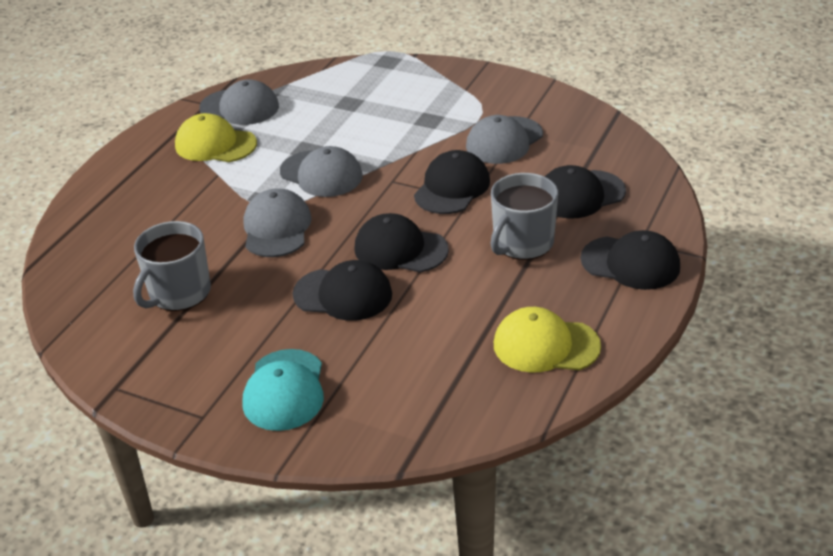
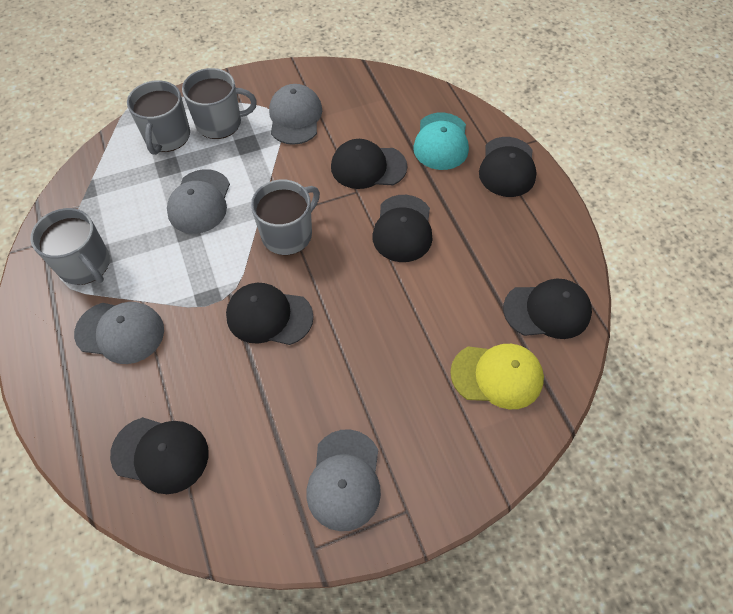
black cap: 5 -> 6
grey mug: 2 -> 4
yellow cap: 2 -> 1

